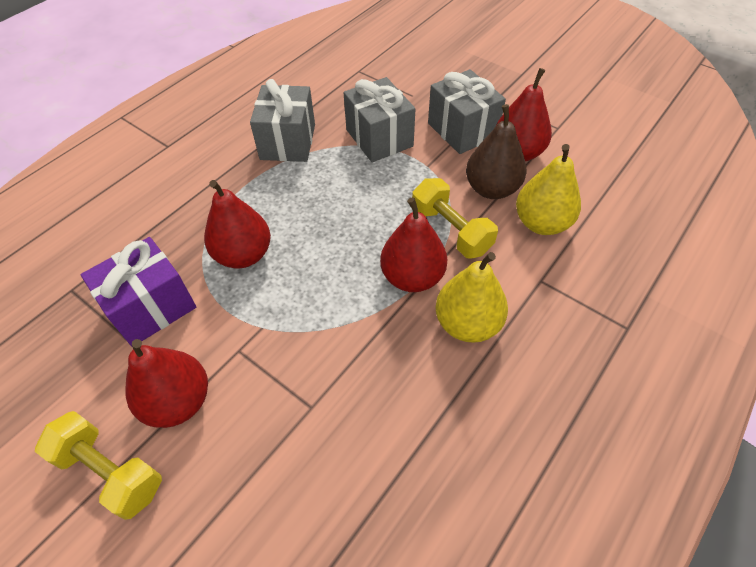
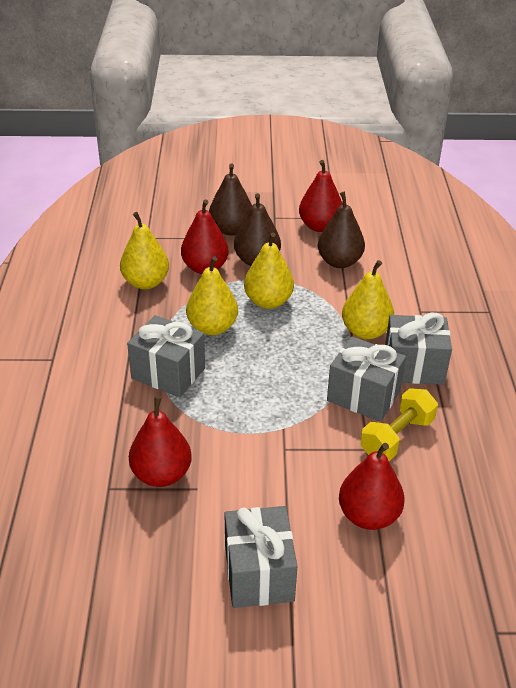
brown pear: 1 -> 3
grey gift: 3 -> 4
purple gift: 1 -> 0
yellow dumbbell: 2 -> 1
yellow pear: 2 -> 4

